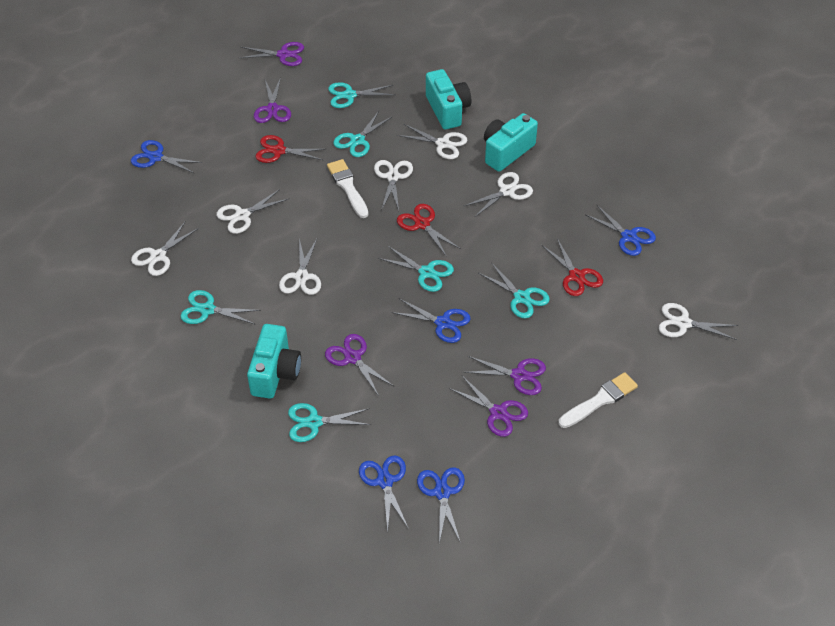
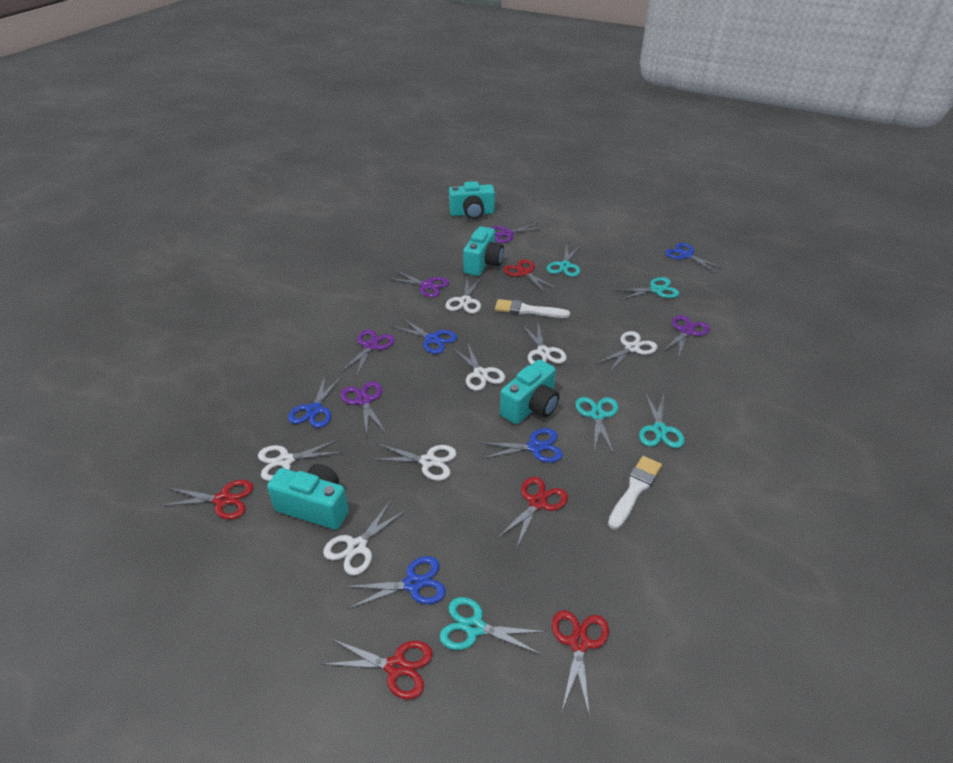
red scissors: 3 -> 5
turquoise camera: 3 -> 4
turquoise scissors: 6 -> 5

